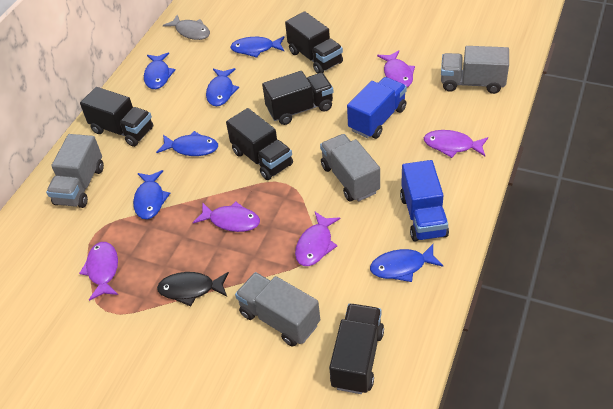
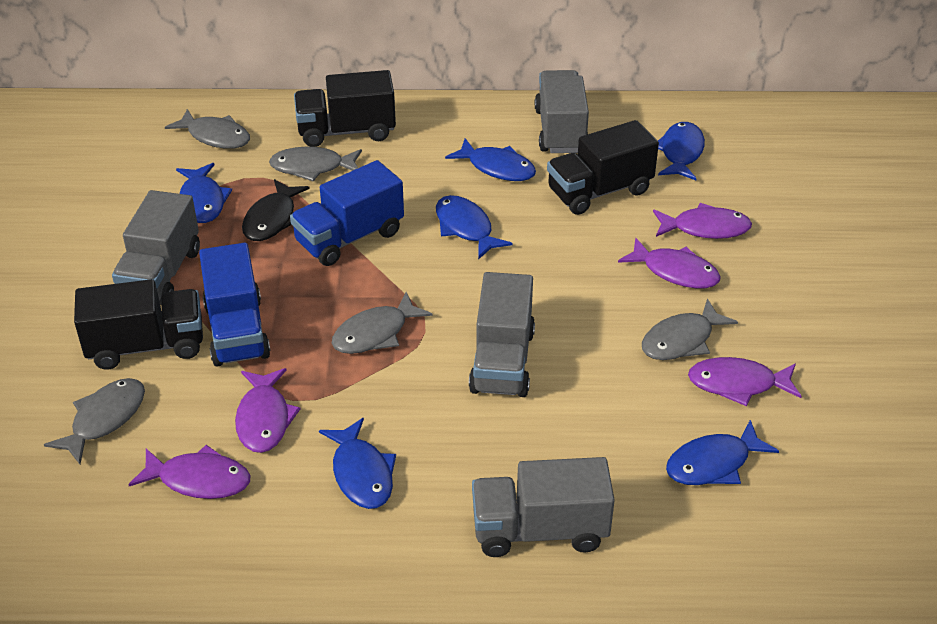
black truck: 5 -> 3
grey fish: 1 -> 5

